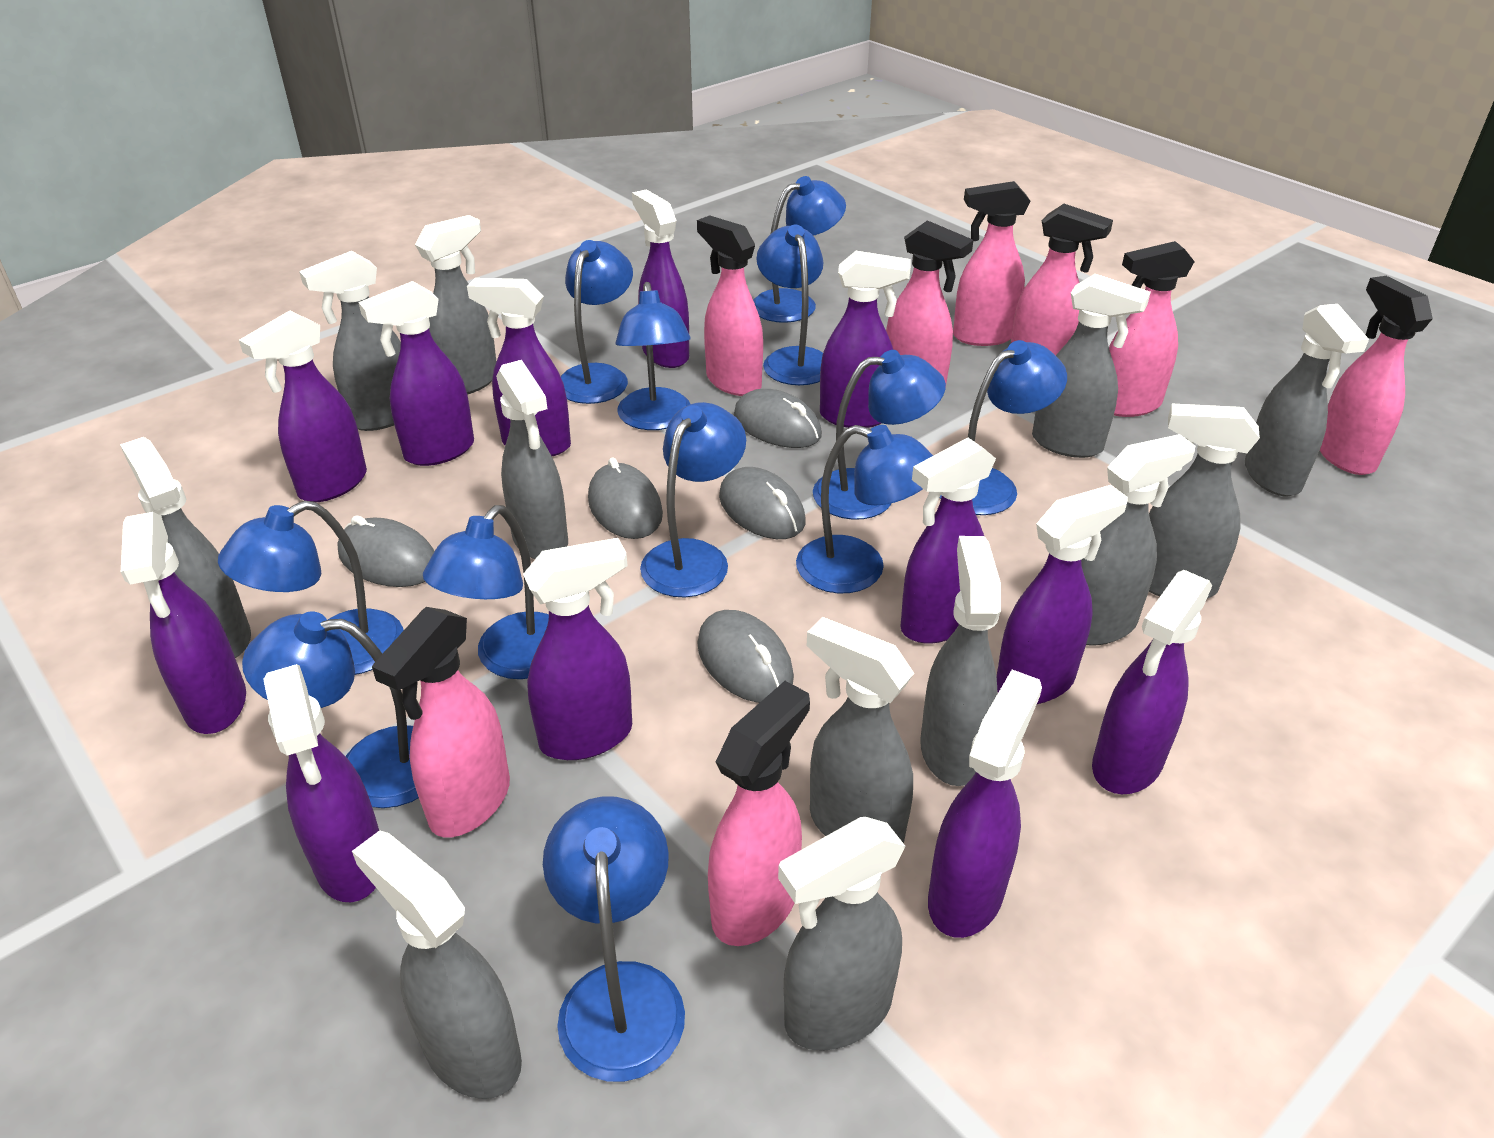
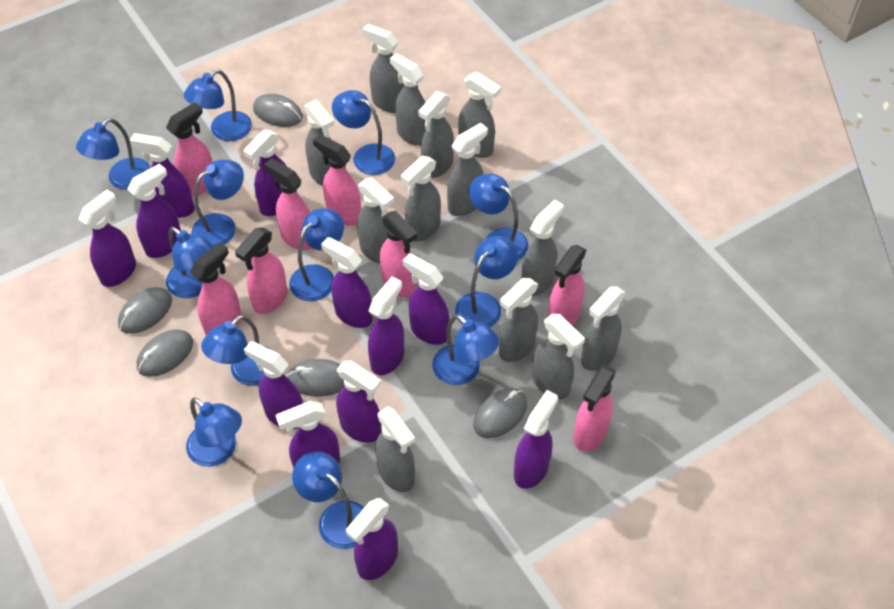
grey spray bottle: 12 -> 13

